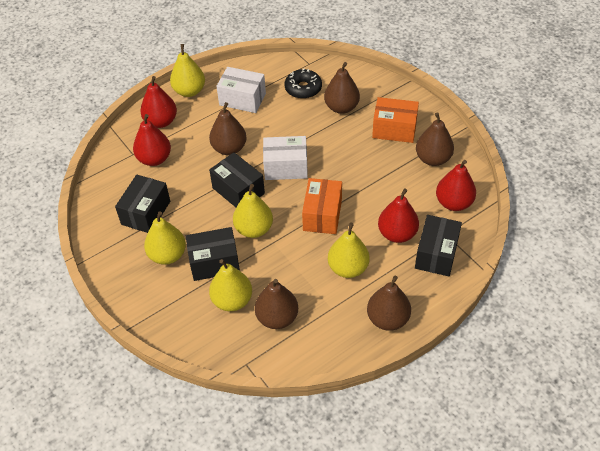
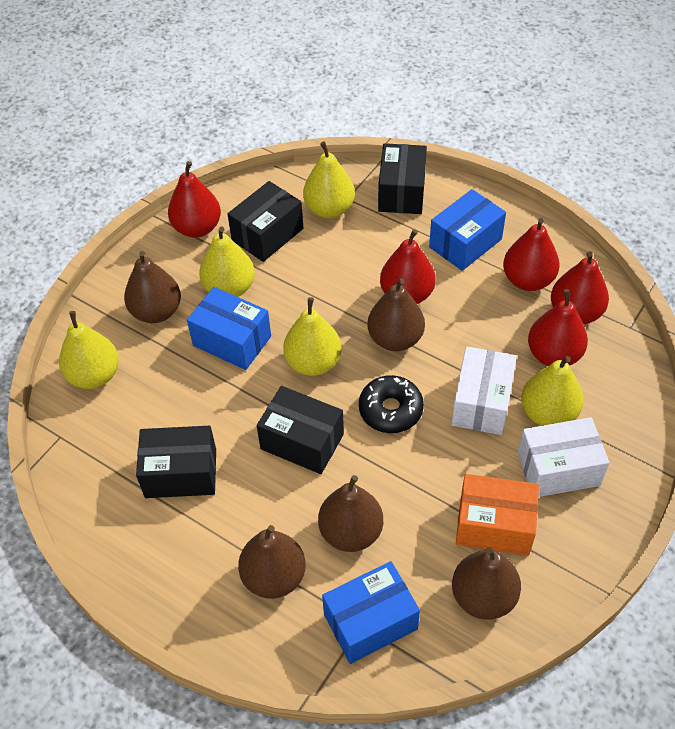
blue box: 0 -> 3
orange box: 2 -> 1
red pear: 4 -> 5

